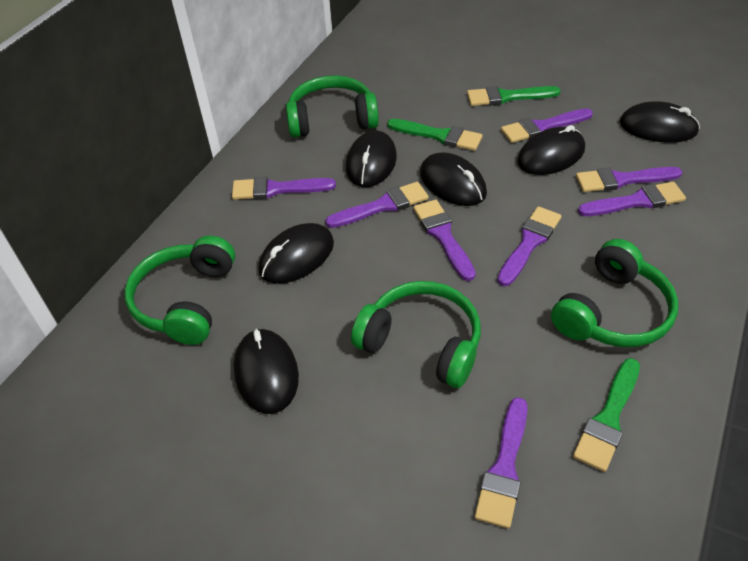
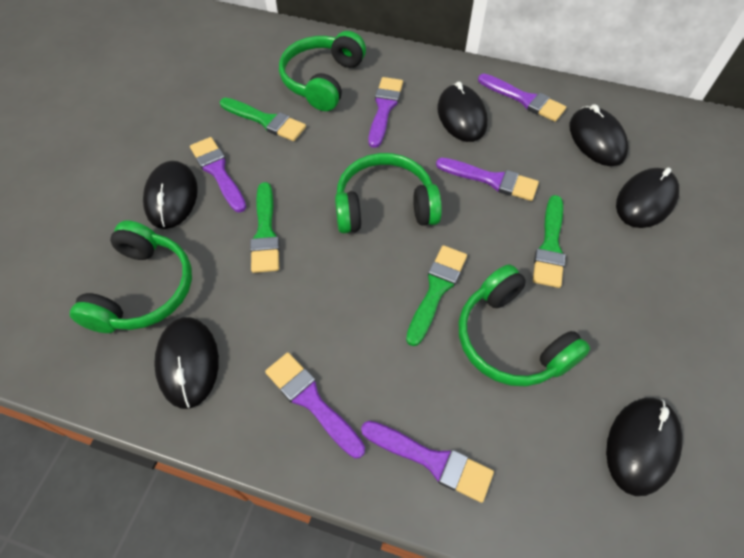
green brush: 3 -> 4
purple brush: 8 -> 6

